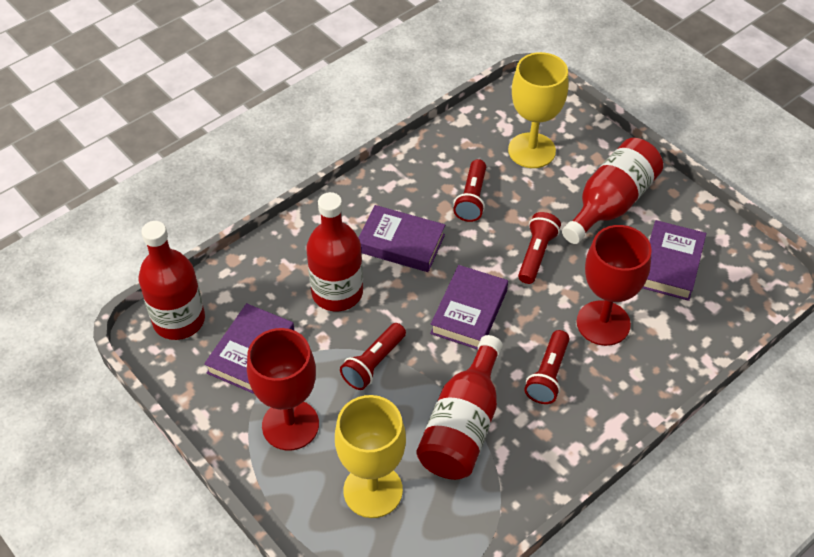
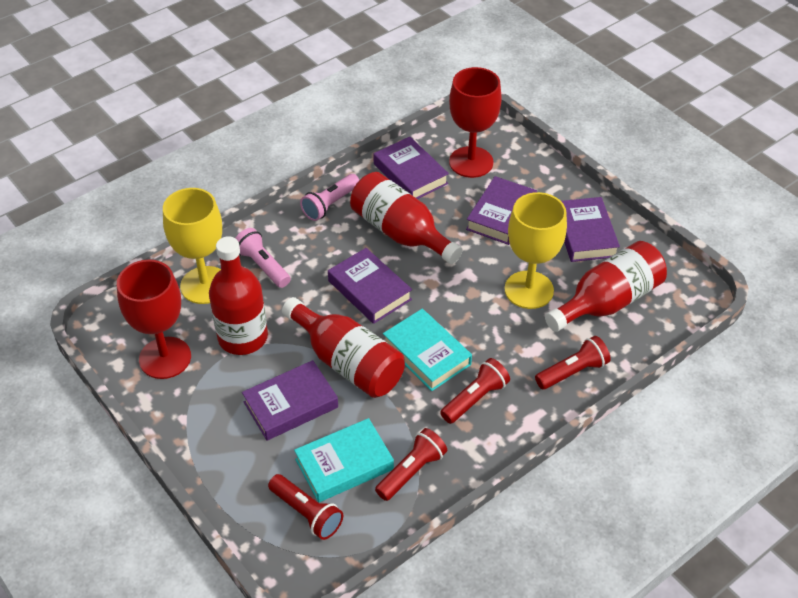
pink flashlight: 0 -> 2
purple book: 4 -> 5
turquoise book: 0 -> 2

